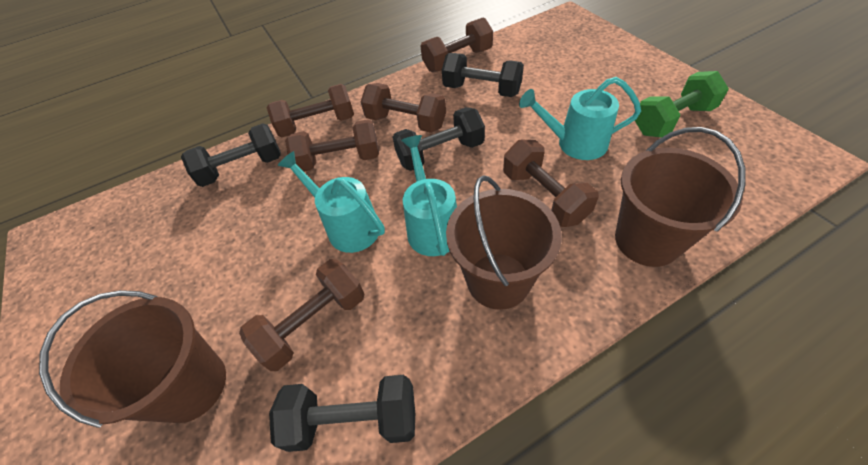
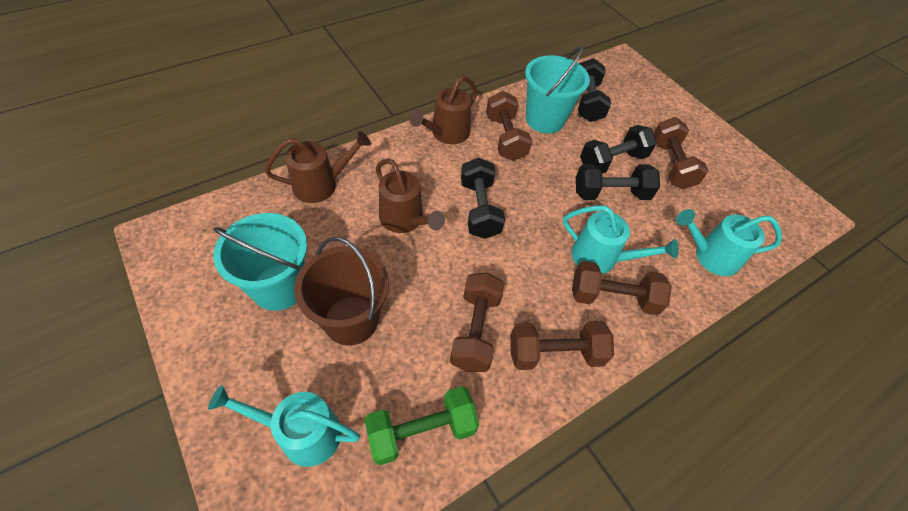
brown bucket: 3 -> 1
brown dumbbell: 6 -> 5
brown watering can: 0 -> 3
turquoise bucket: 0 -> 2

